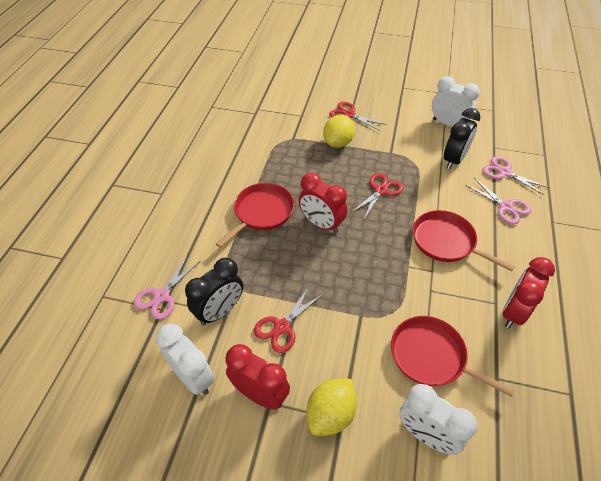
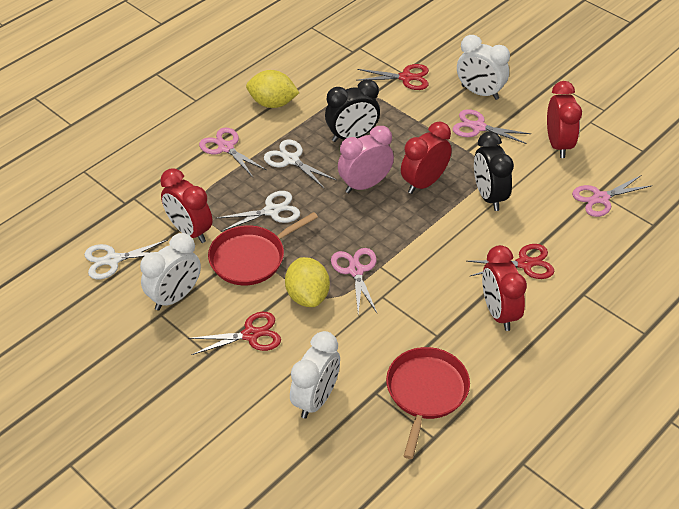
pink clock: 0 -> 1
pink scissors: 3 -> 4
red clock: 3 -> 4
red pan: 3 -> 2
white scissors: 0 -> 3

